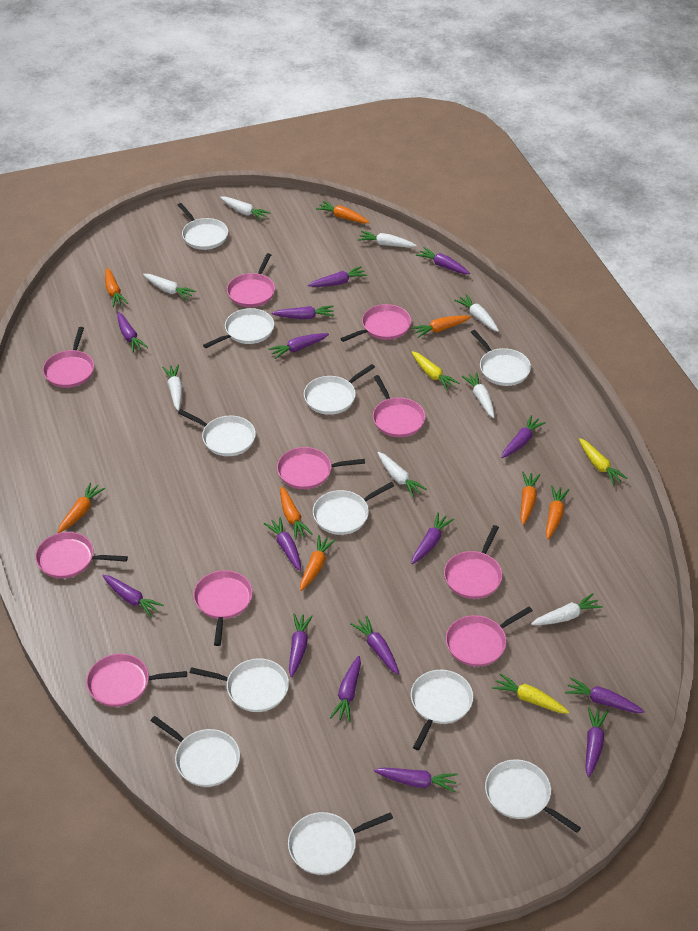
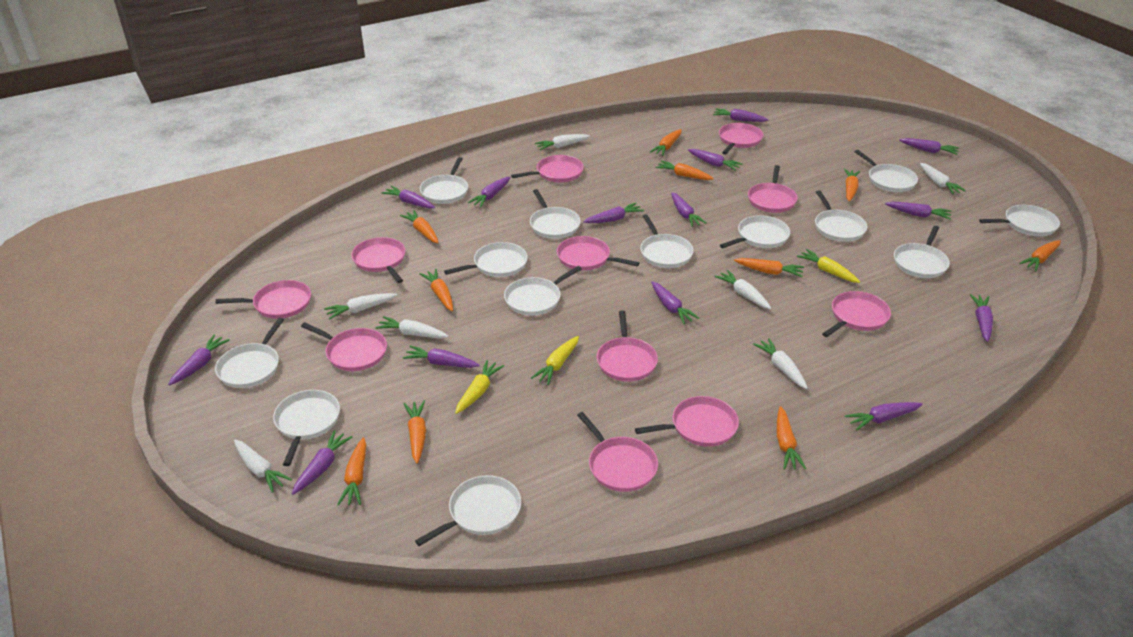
orange carrot: 8 -> 10
pink pan: 10 -> 11
purple carrot: 15 -> 14
white carrot: 8 -> 7
white pan: 11 -> 13

